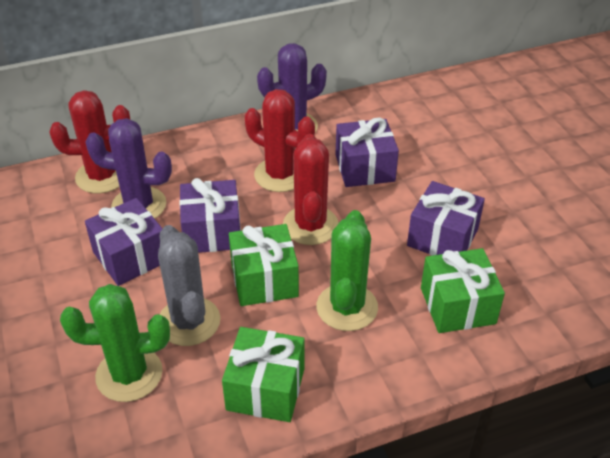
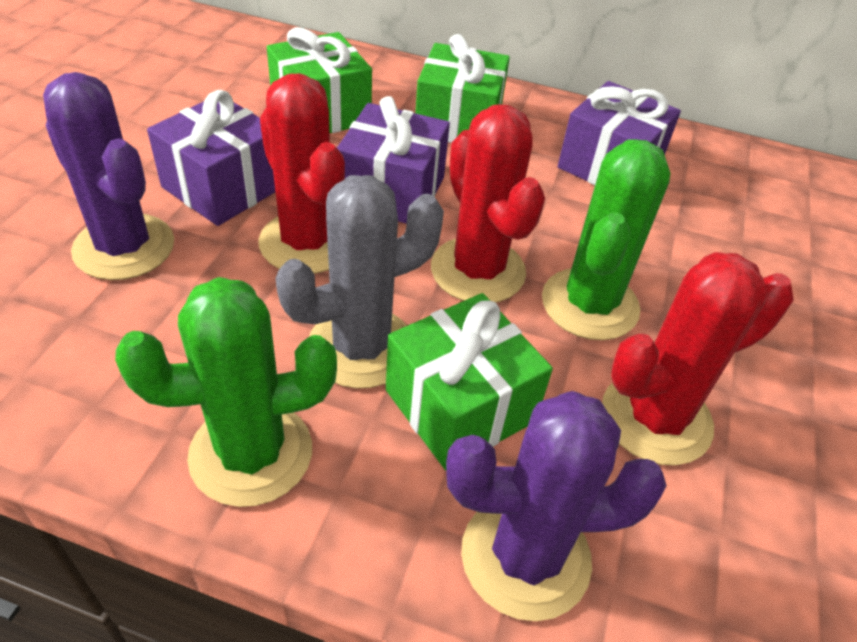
purple gift: 4 -> 3

